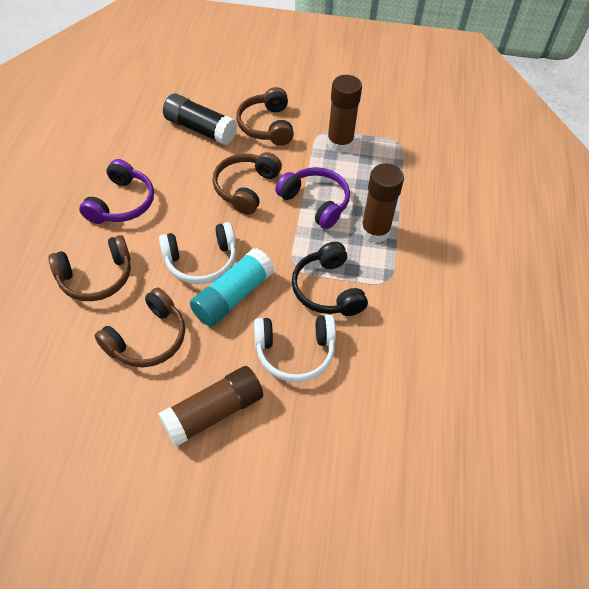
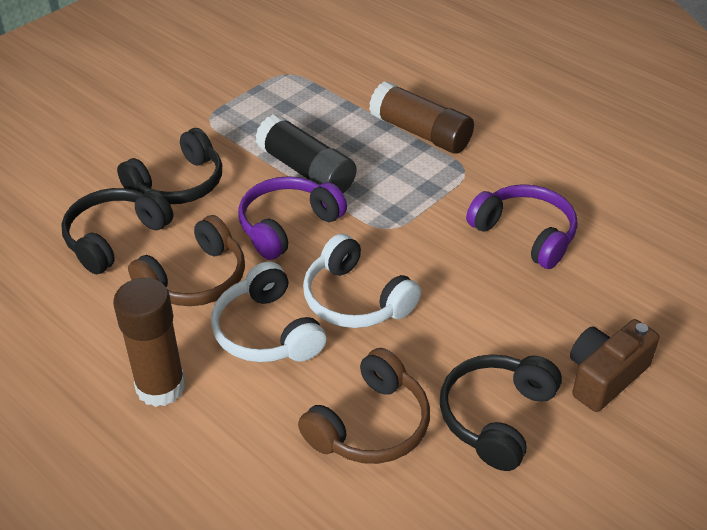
black headphones: 1 -> 3
brown camera: 0 -> 1
brown glue stick: 3 -> 2
brown headphones: 4 -> 2
turquoise glue stick: 1 -> 0

